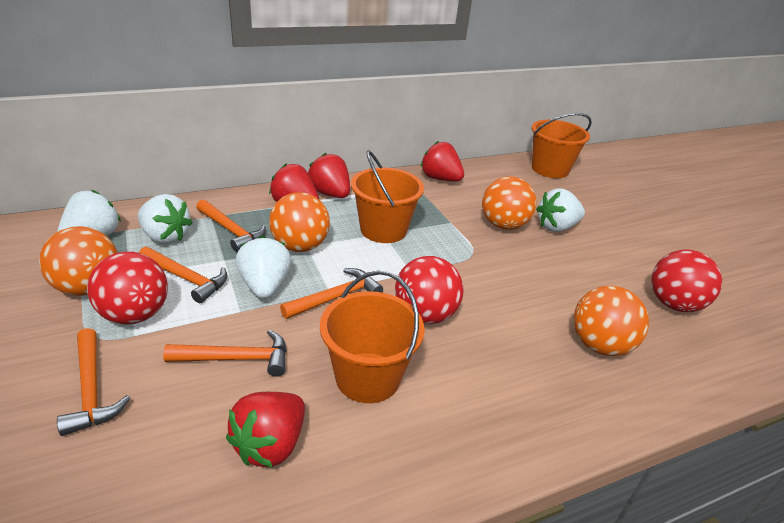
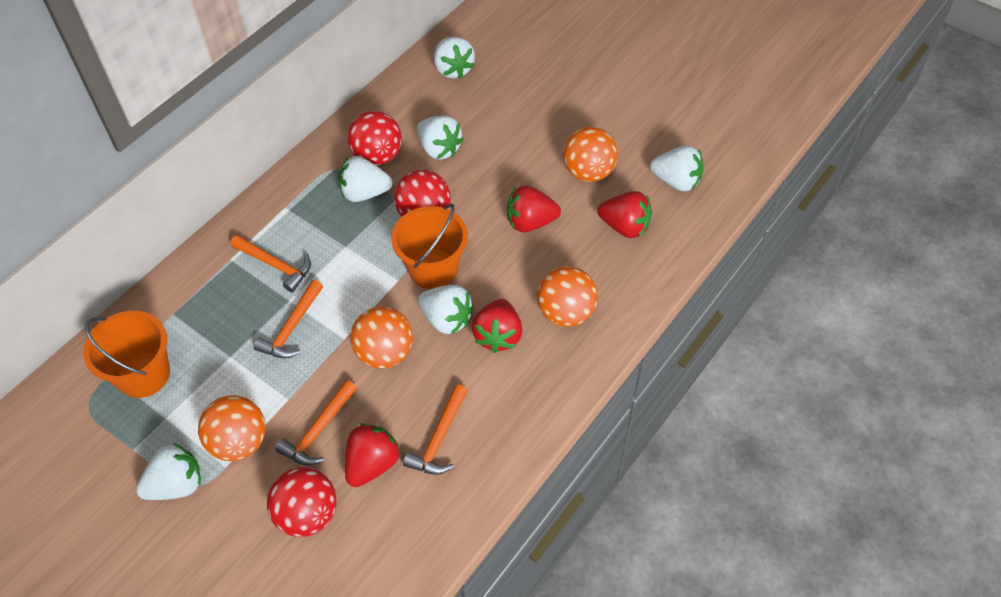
orange bucket: 3 -> 2
orange hammer: 5 -> 4
white strawberry: 4 -> 6

